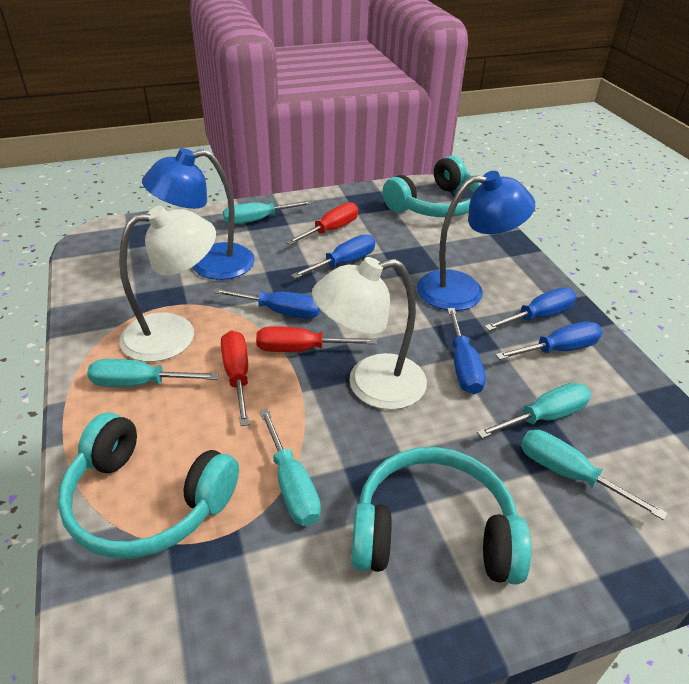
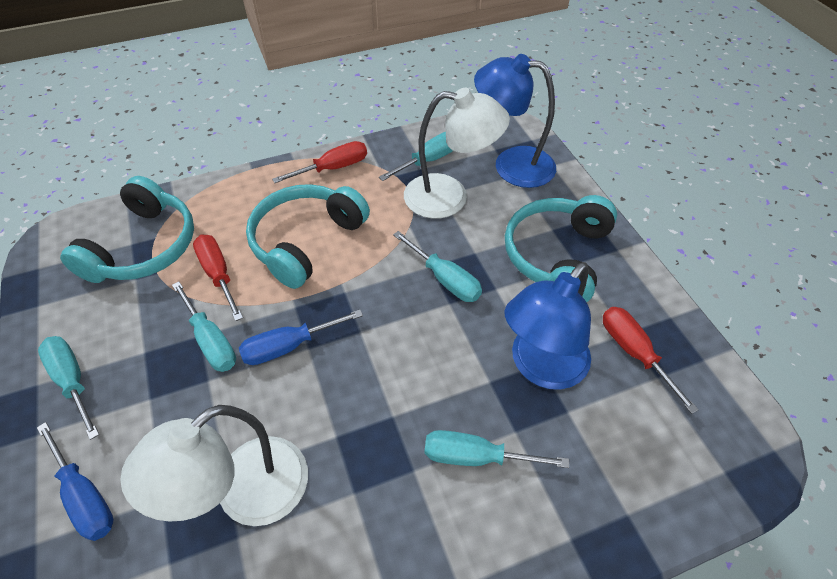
blue screwdriver: 5 -> 2

